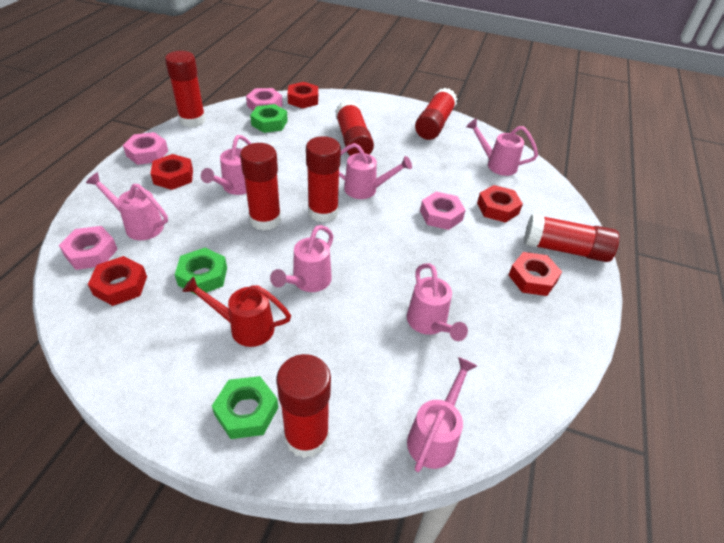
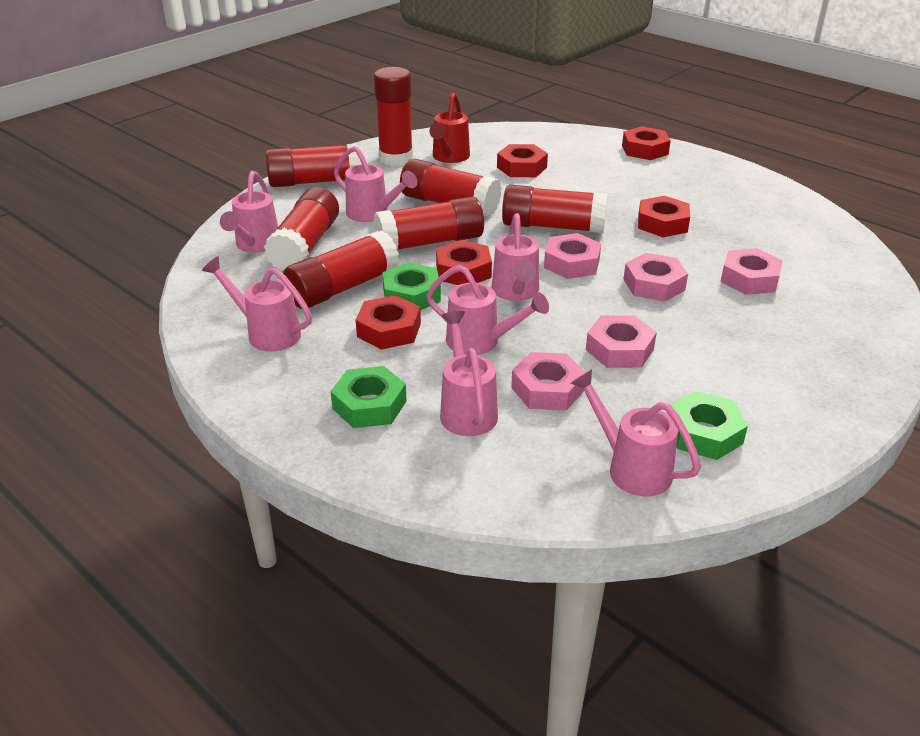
pink nut: 4 -> 5

